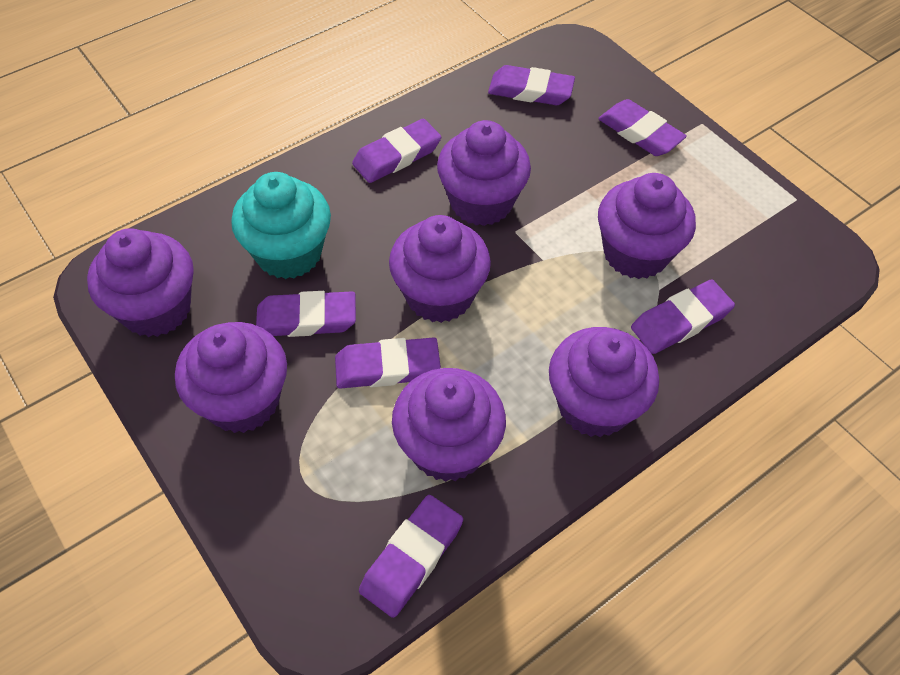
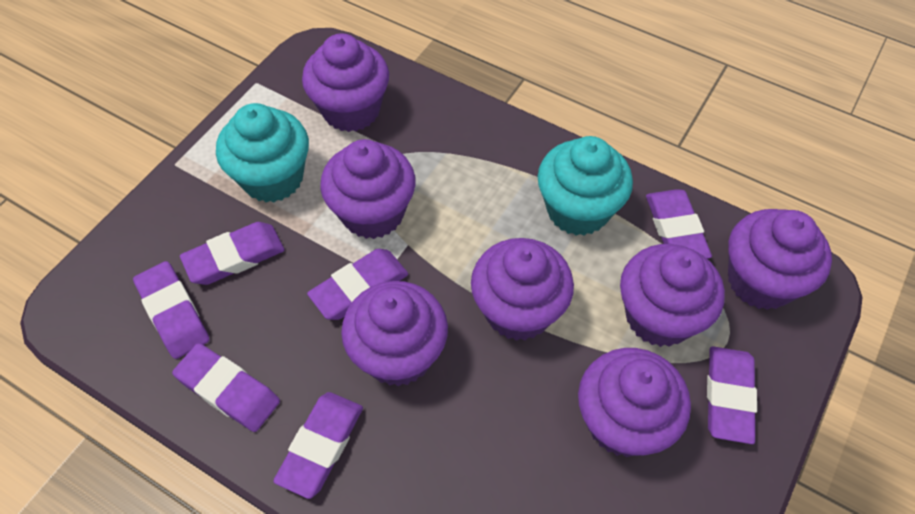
turquoise cupcake: 1 -> 2

